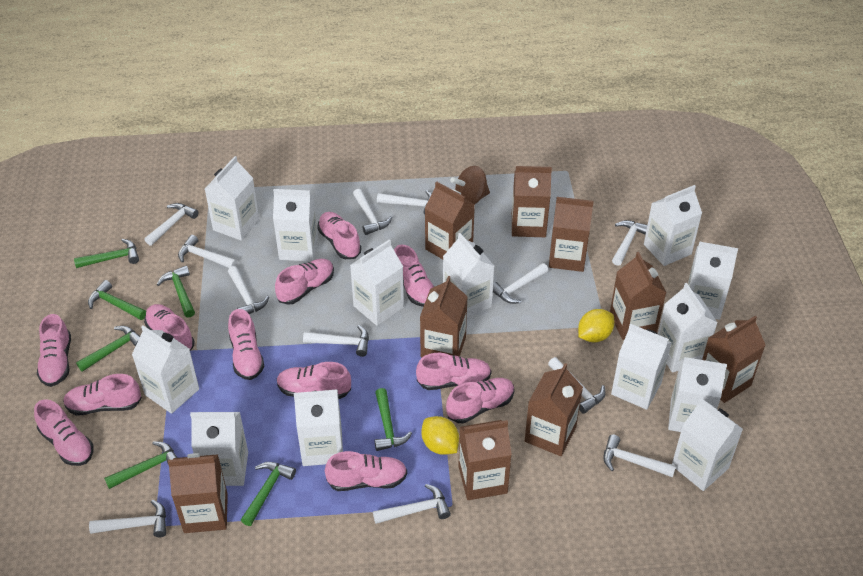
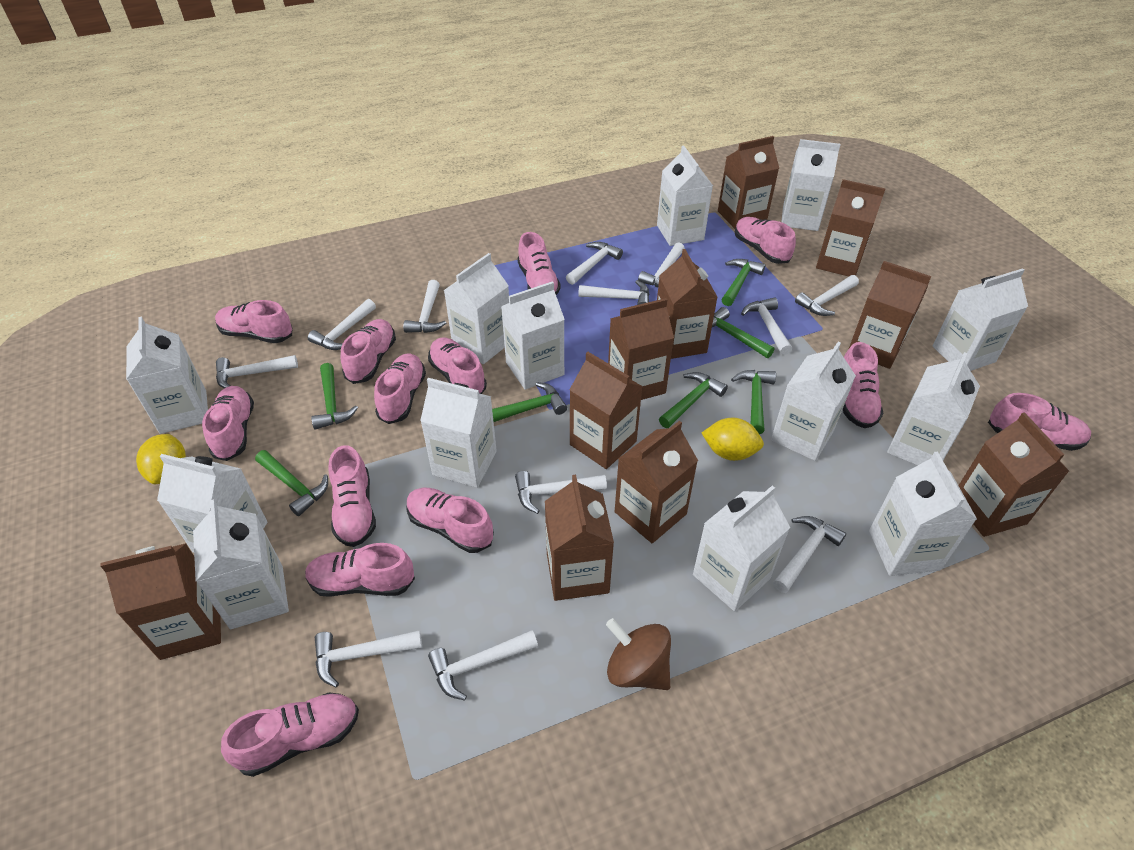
brown carton: 9 -> 10
pink shoe: 12 -> 13

